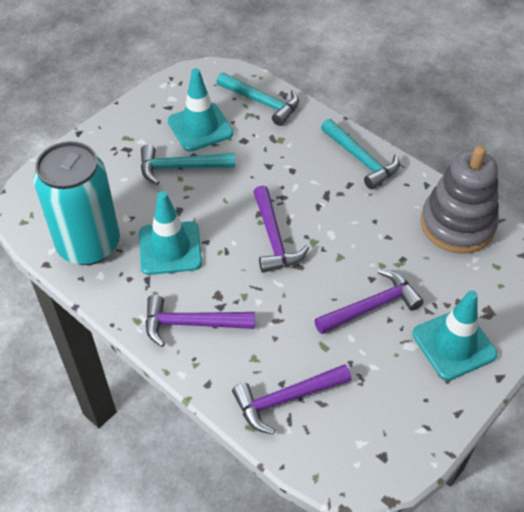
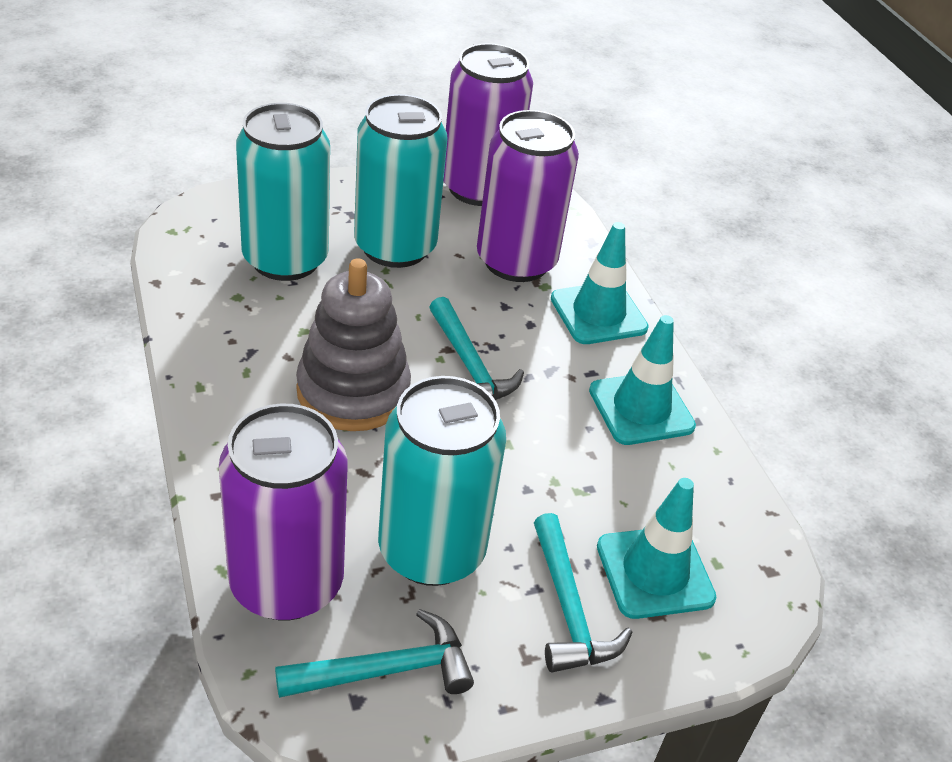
purple can: 0 -> 3
purple hammer: 4 -> 0
turquoise can: 1 -> 3

